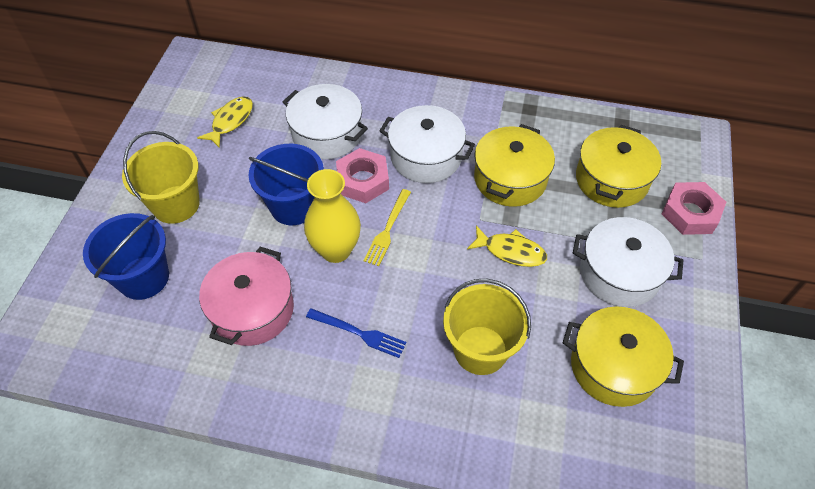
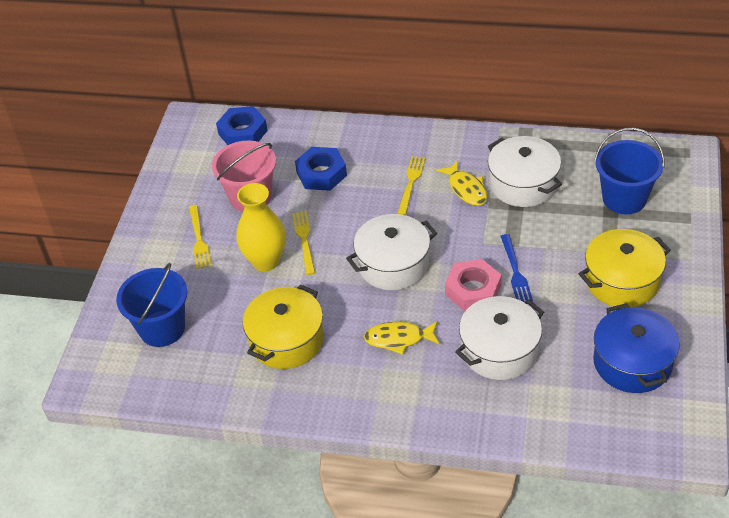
blue nut: 0 -> 2
blue pot: 0 -> 1
pink bucket: 0 -> 1
pink nut: 2 -> 1
pink pot: 1 -> 0
yellow bucket: 2 -> 0
yellow fork: 1 -> 3
yellow pot: 3 -> 2

